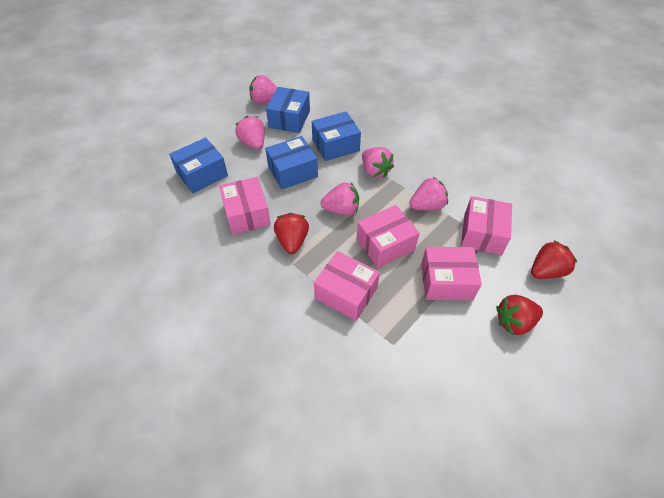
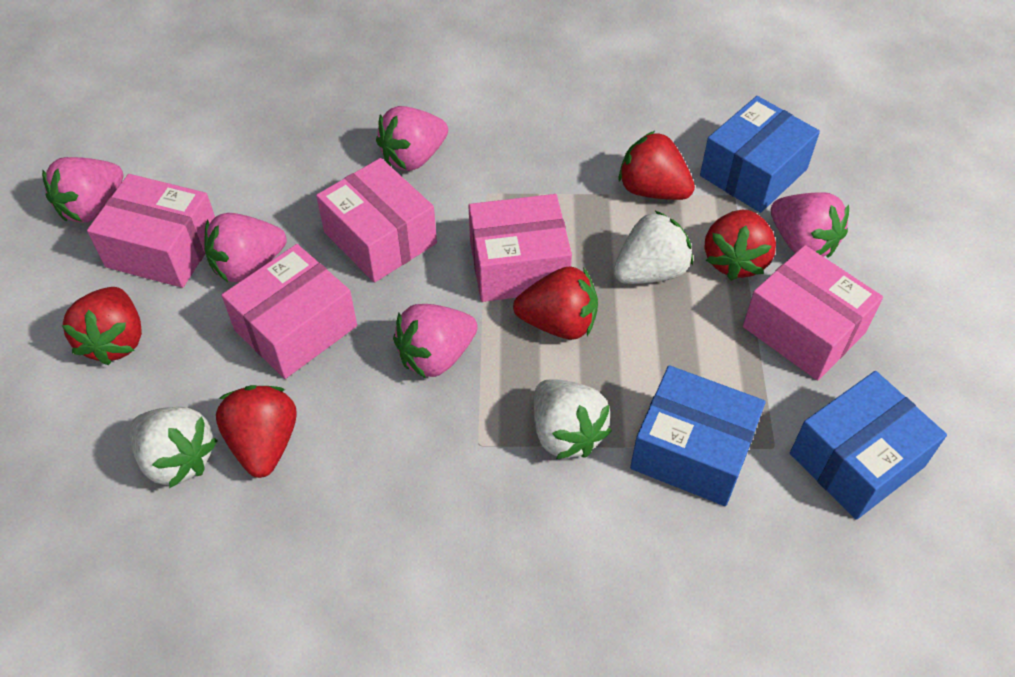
blue box: 4 -> 3
red strawberry: 3 -> 5
white strawberry: 0 -> 3

